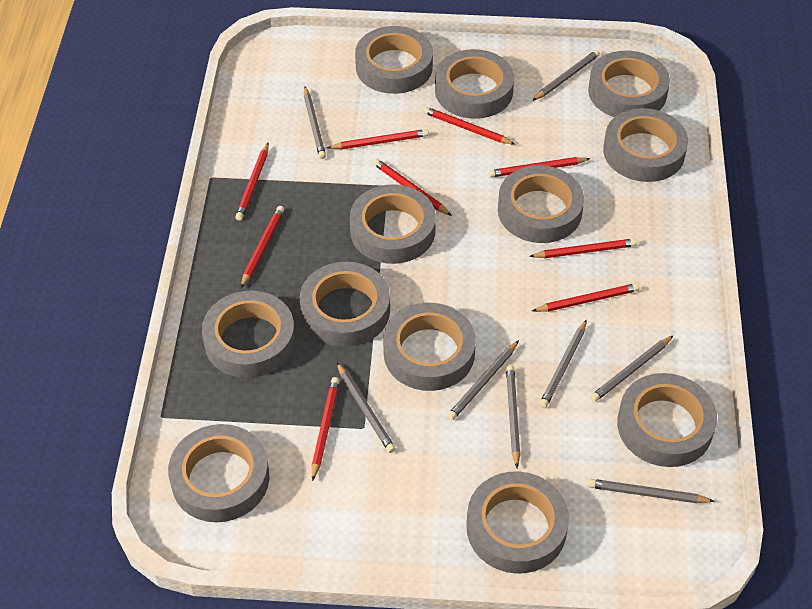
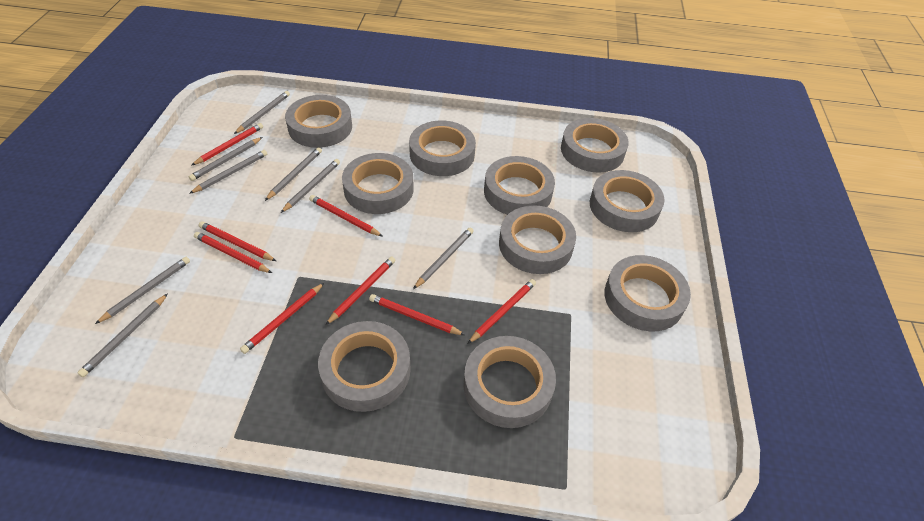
grey tape: 12 -> 10
red pencil: 9 -> 8

